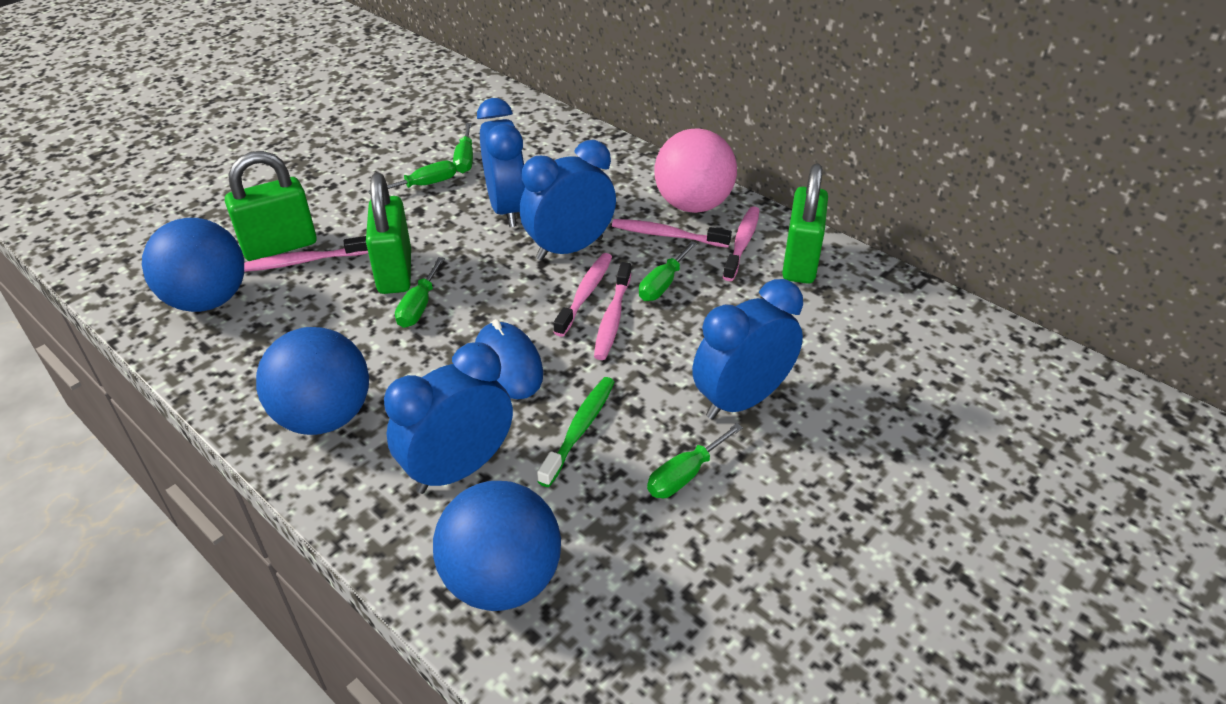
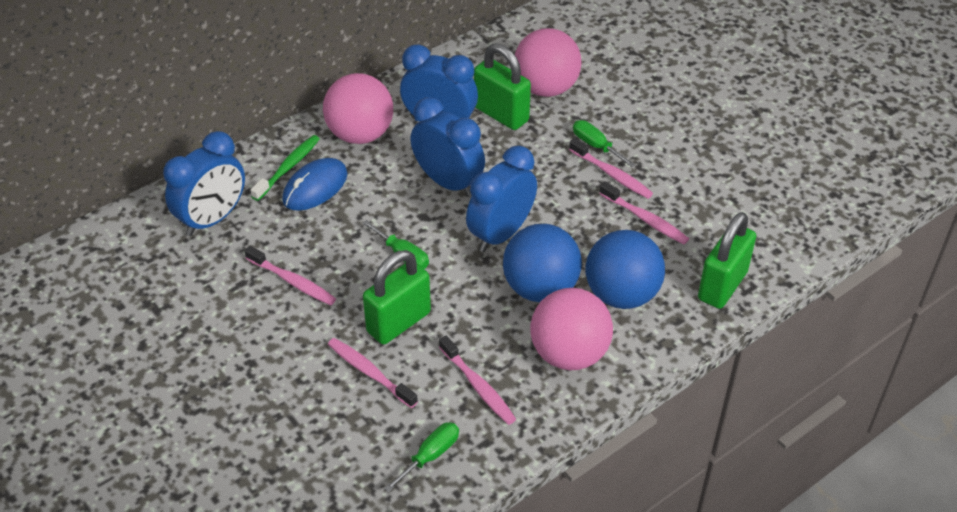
blue ball: 3 -> 2
green screwdriver: 5 -> 3
pink ball: 1 -> 3

